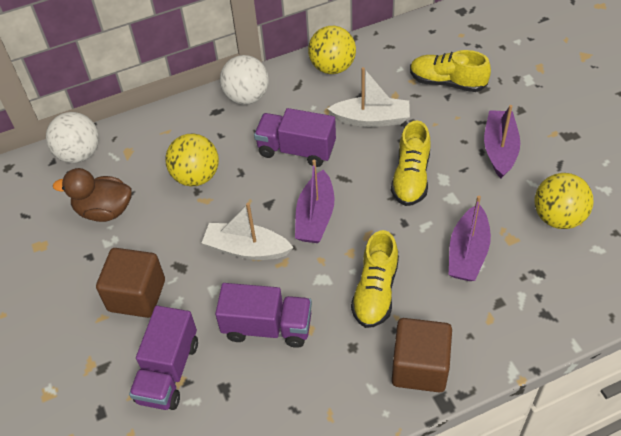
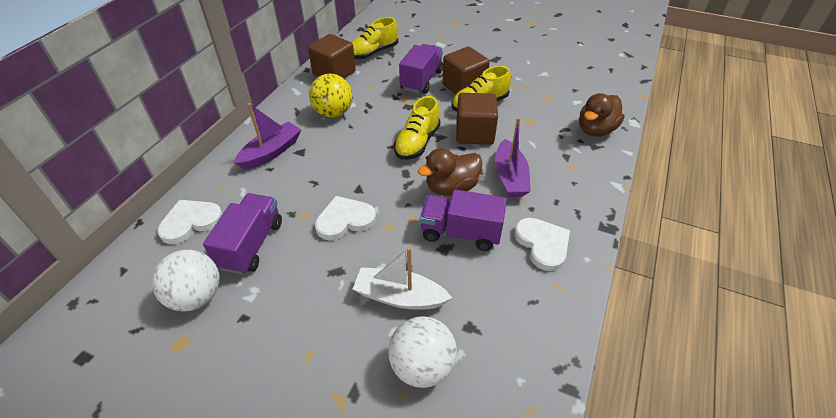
brown cube: 2 -> 3
brown duck: 1 -> 2
purple boat: 3 -> 2
white boat: 2 -> 1
white heart: 0 -> 3
yellow ball: 3 -> 1

